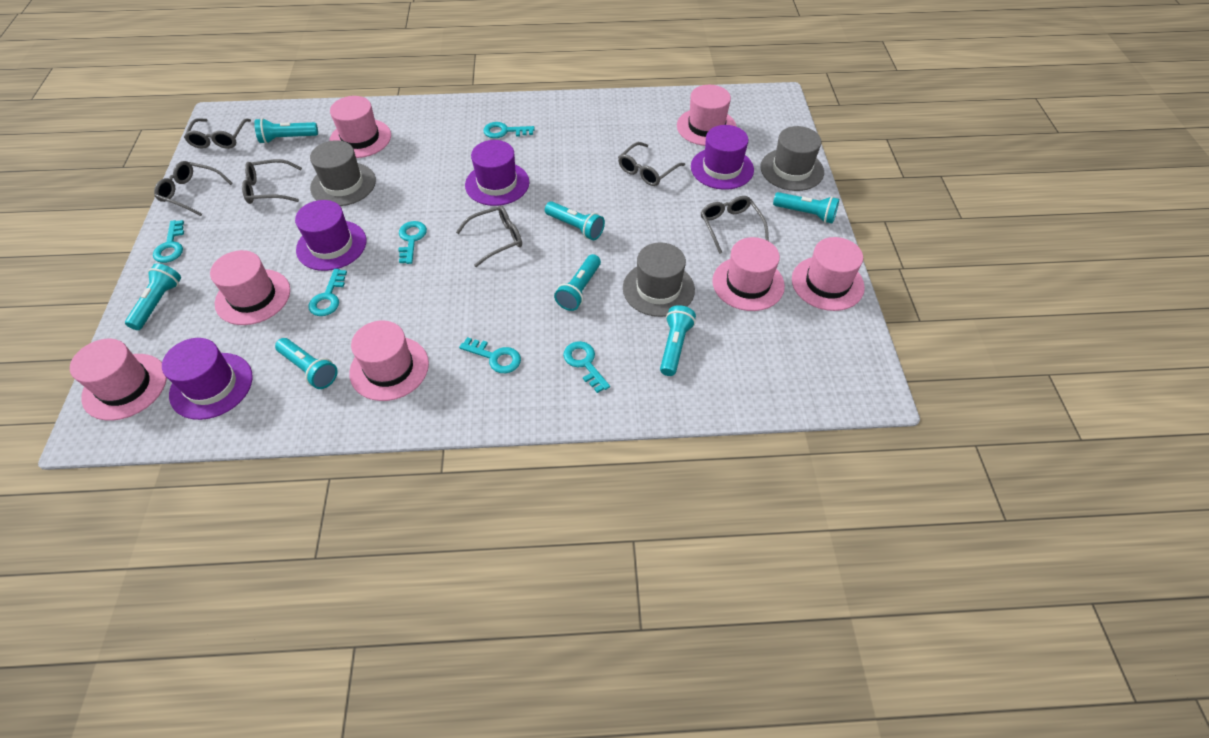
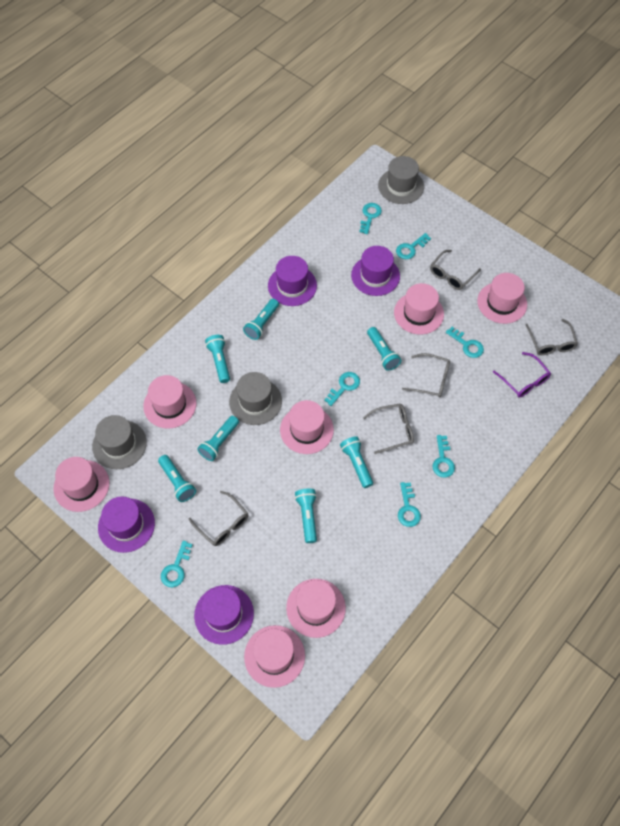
grey glasses: 6 -> 5
purple glasses: 0 -> 1
turquoise key: 6 -> 7

